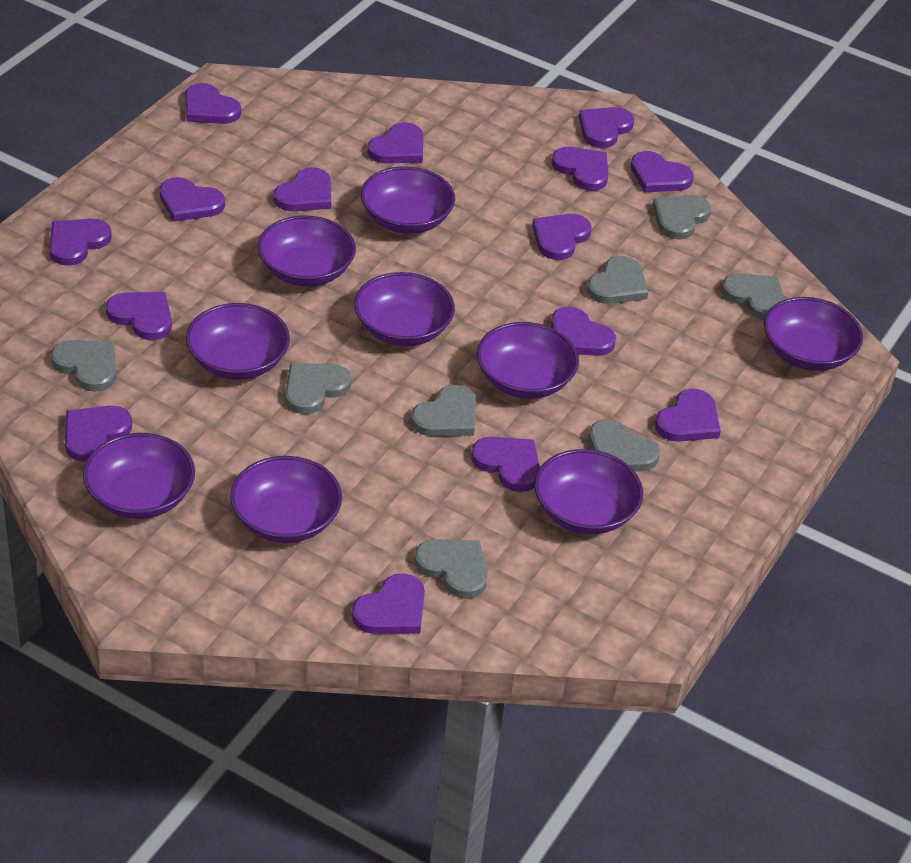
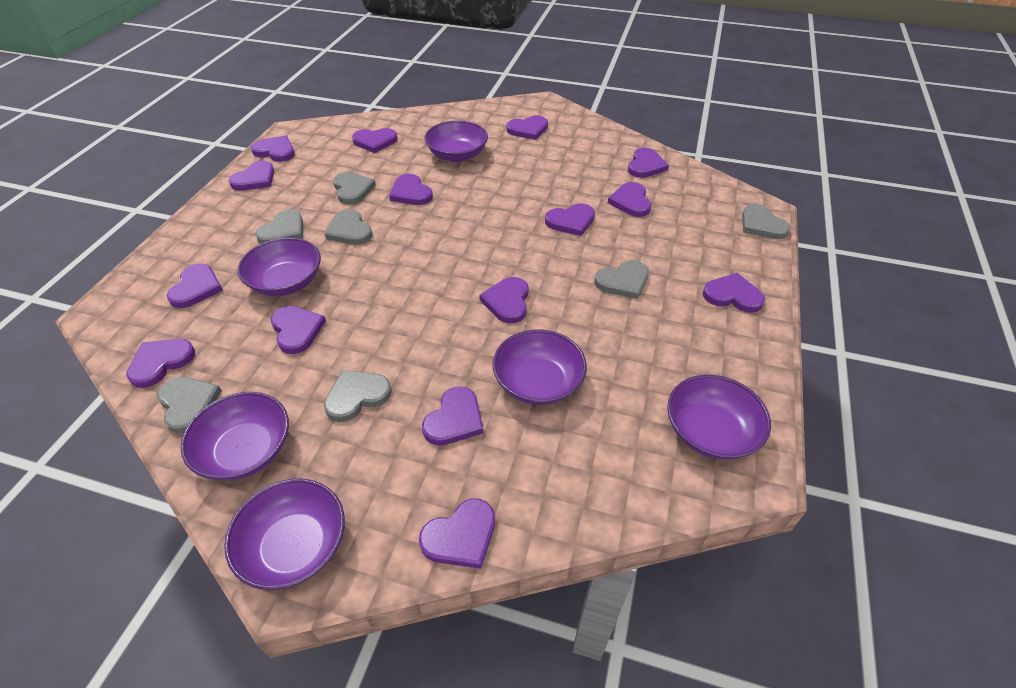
grey heart: 8 -> 7
purple bowl: 9 -> 6

